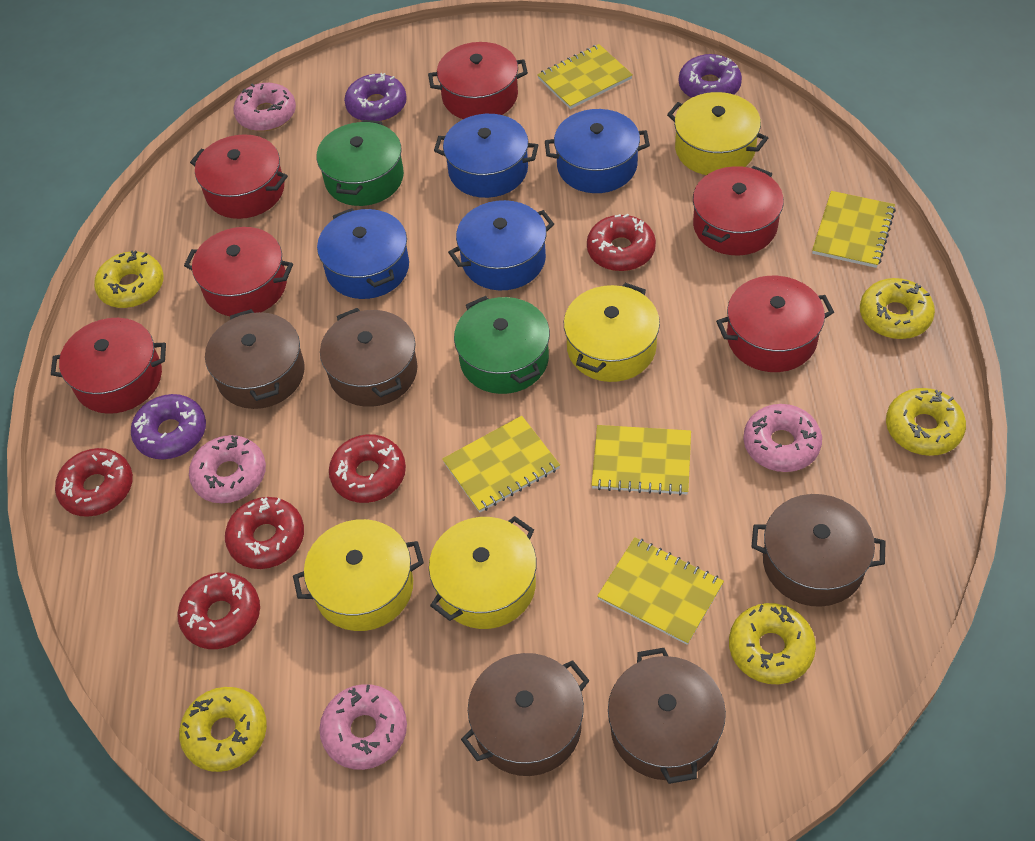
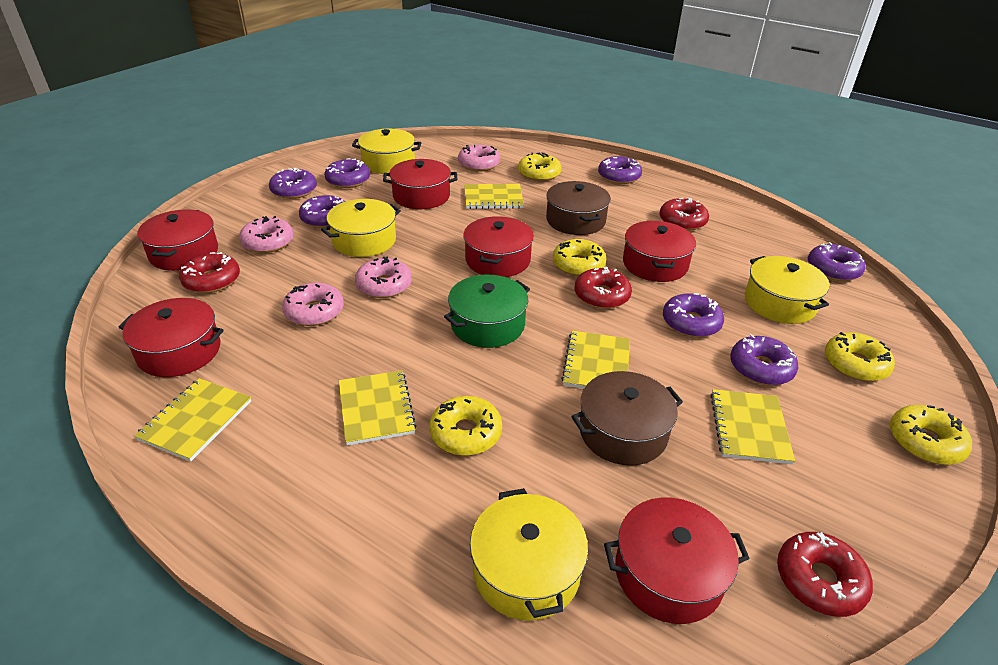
blue pot: 4 -> 0
brown pot: 5 -> 2
green pot: 2 -> 1
purple donut: 3 -> 7
red donut: 5 -> 4

